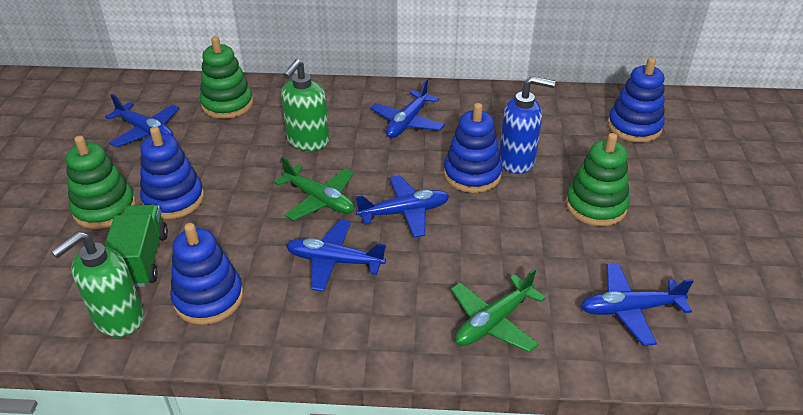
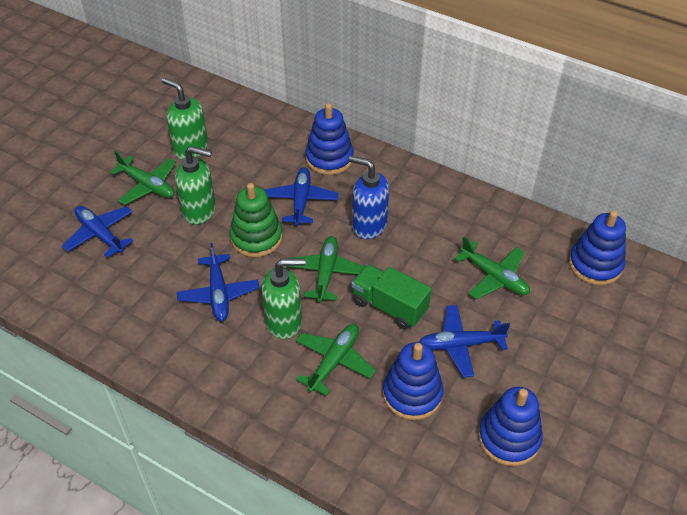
blue plane: 5 -> 4
green plane: 2 -> 4
green soap dispenser: 2 -> 3
green stacking toy: 3 -> 1

